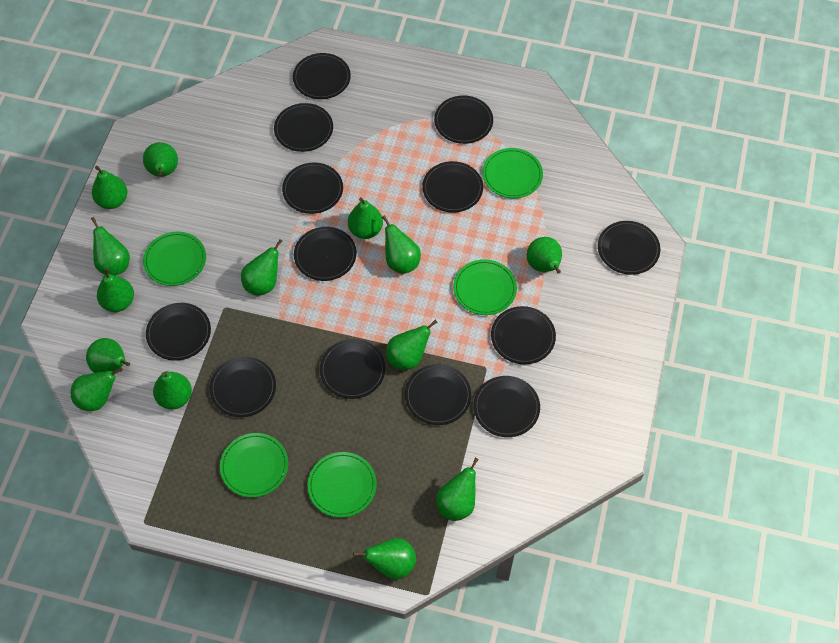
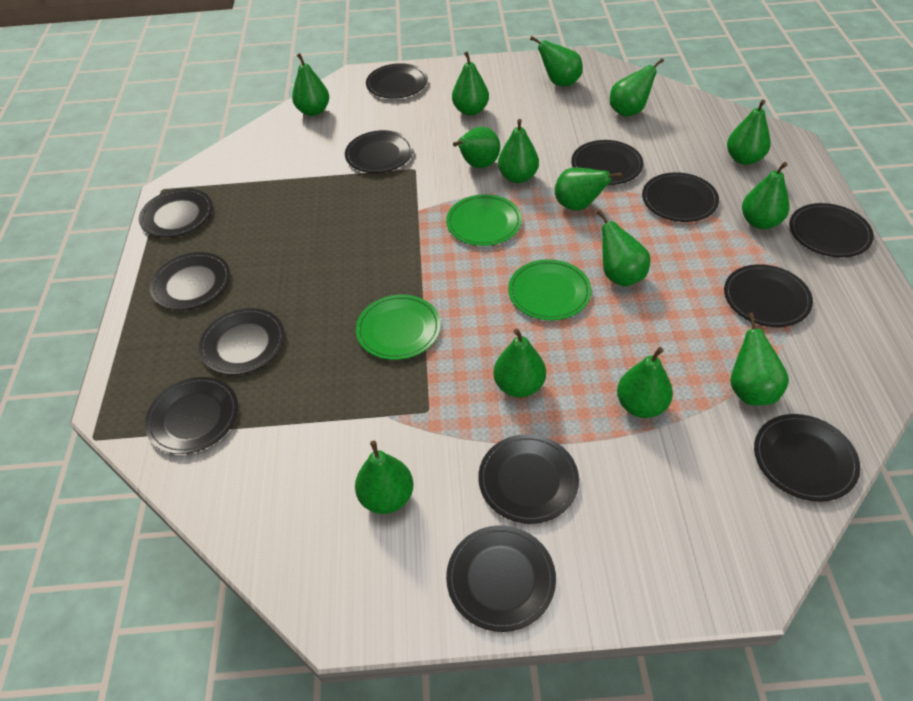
green plate: 5 -> 3

